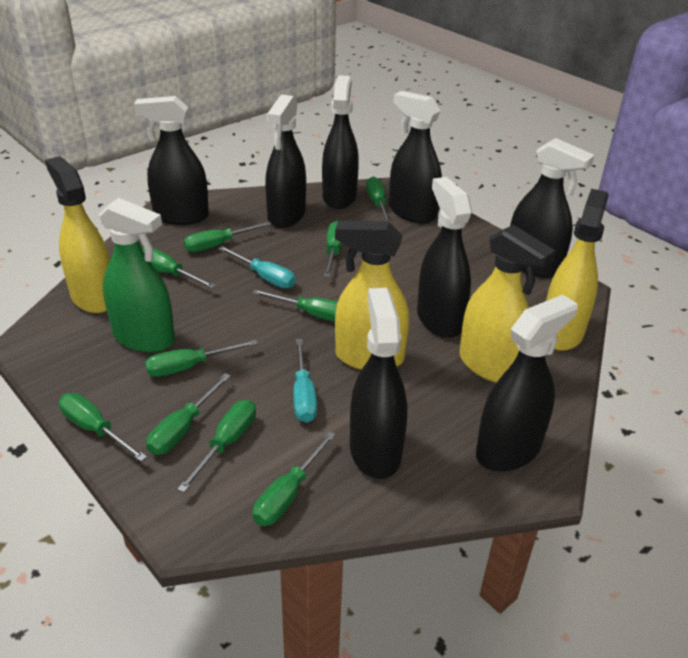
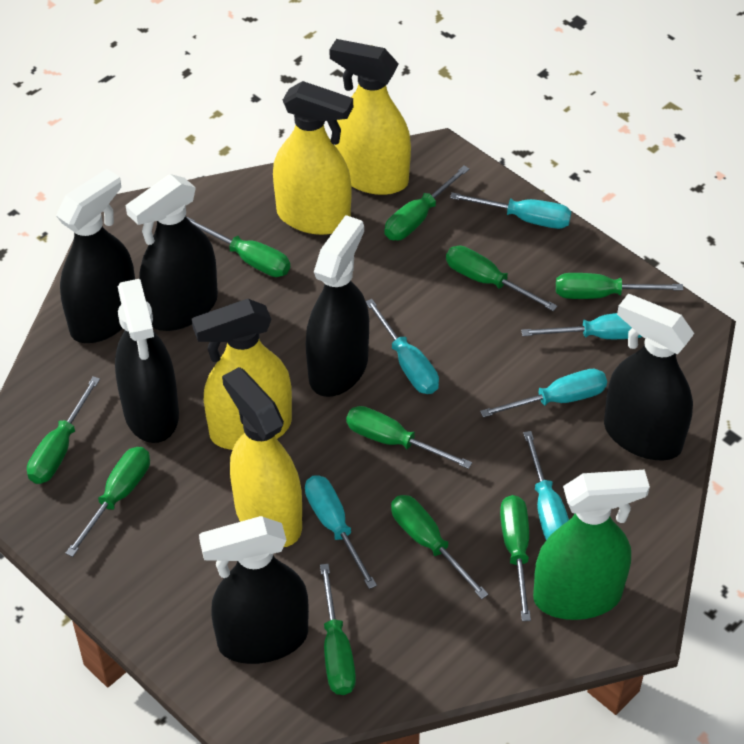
black spray bottle: 8 -> 6
turquoise screwdriver: 2 -> 6

